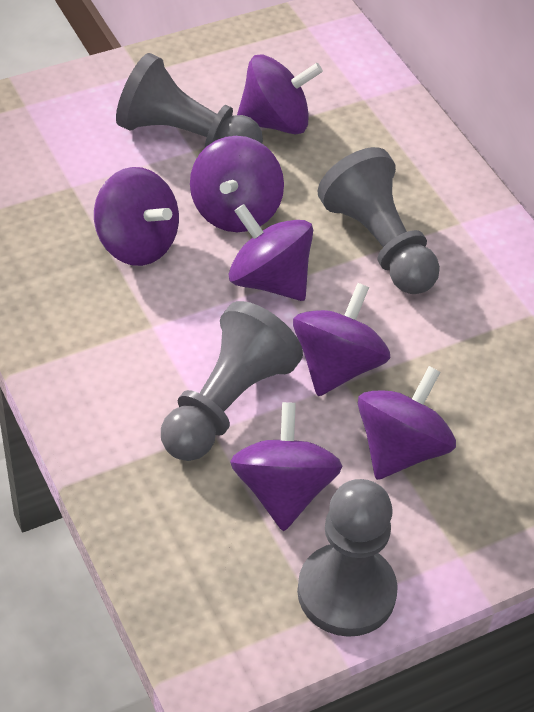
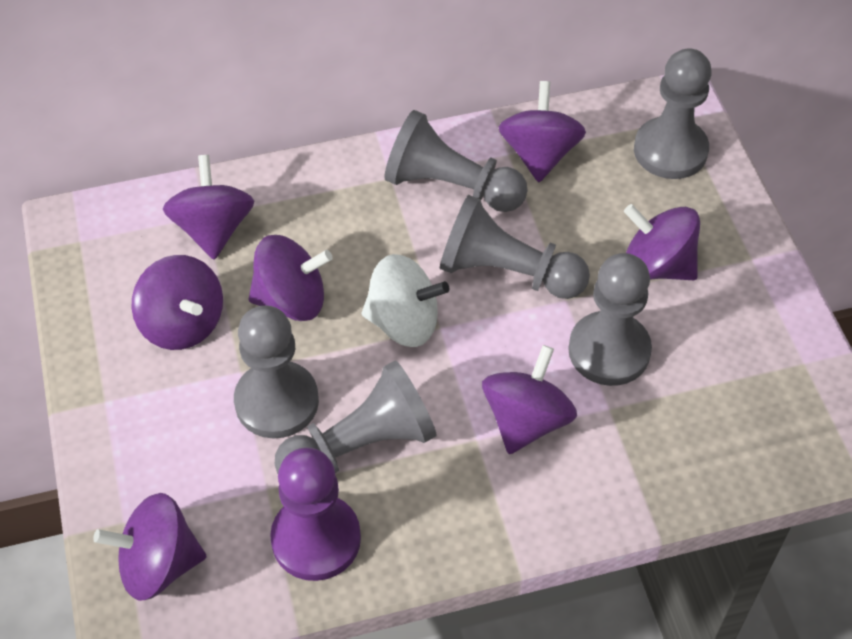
grey pawn: 4 -> 6
purple pawn: 0 -> 1
white spinning top: 0 -> 1

